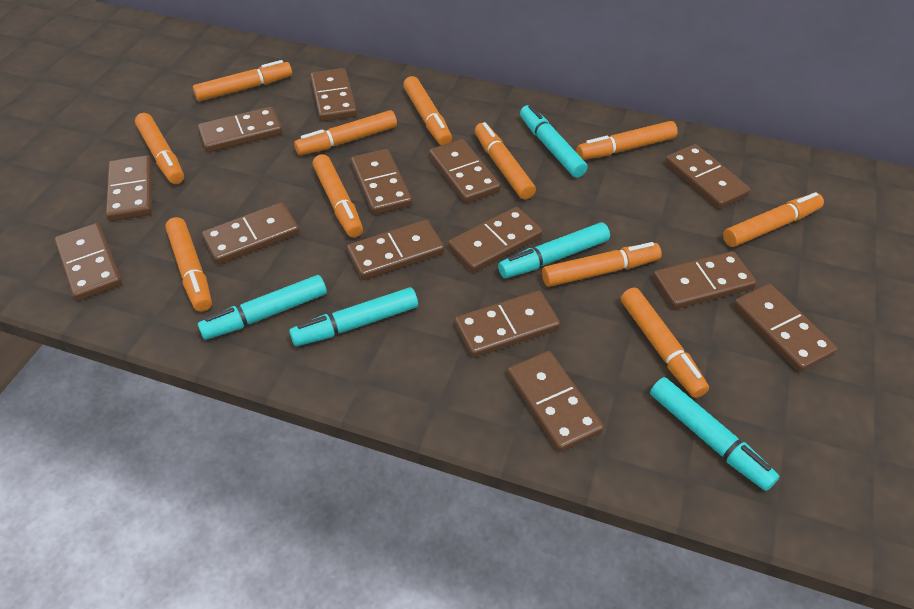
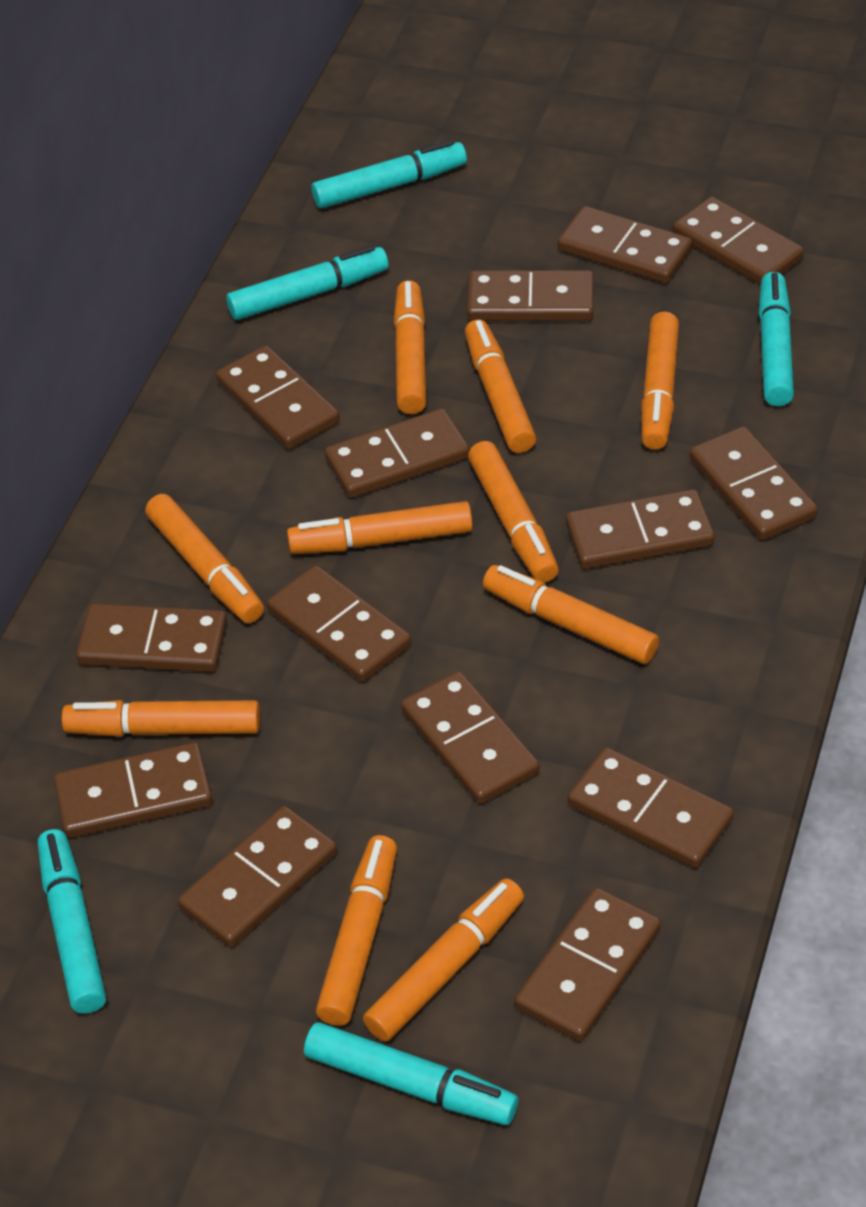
orange marker: 11 -> 10

